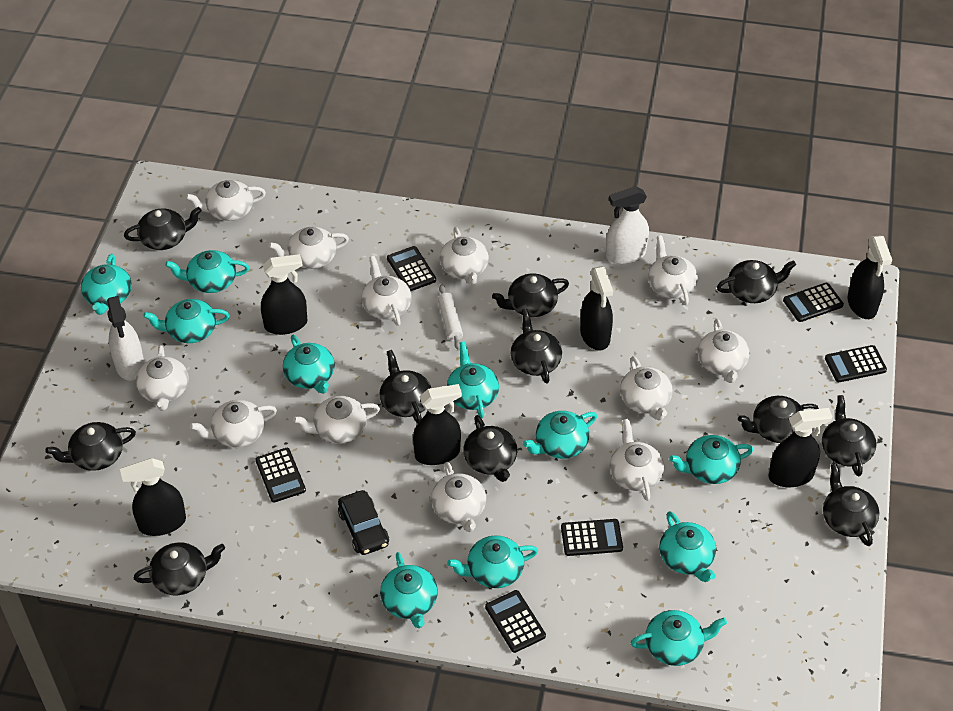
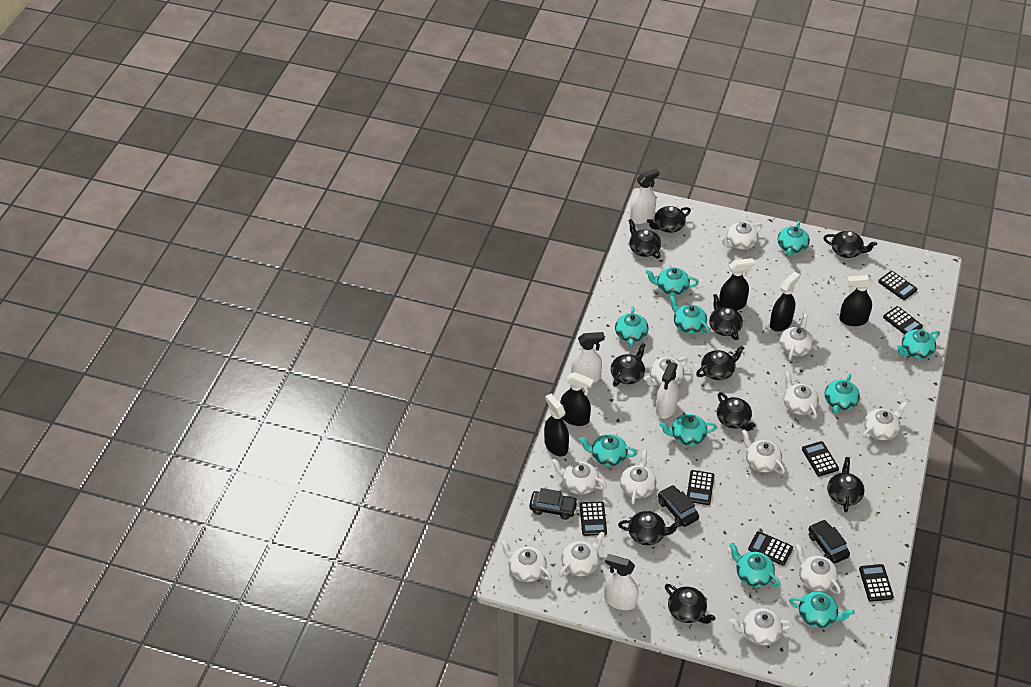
black calculator: 6 -> 7
black car: 1 -> 3
black spray bottle: 6 -> 5
black teapot: 11 -> 10
turquoise teapot: 11 -> 10
white rolling pin: 1 -> 0
white spray bottle: 2 -> 4

